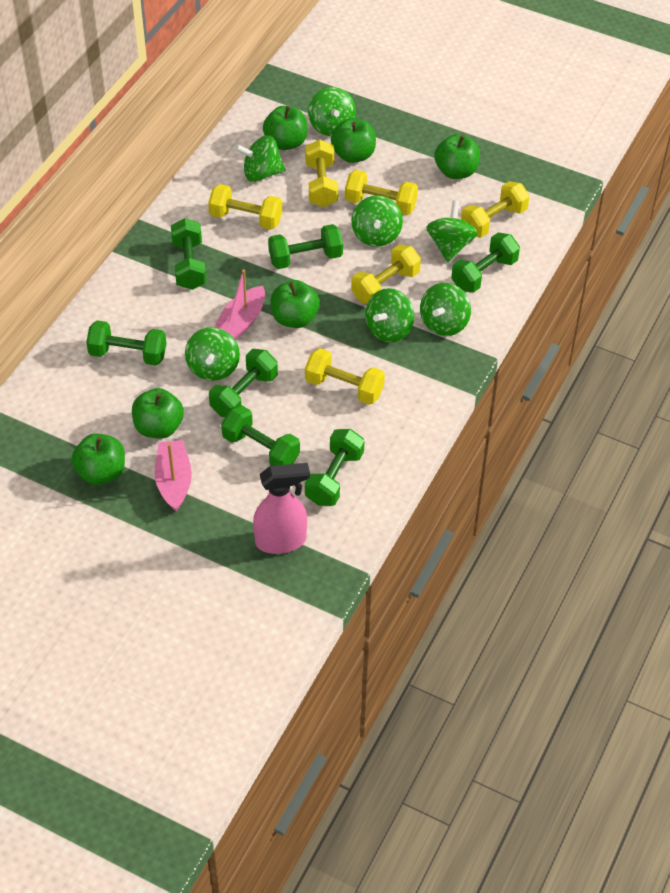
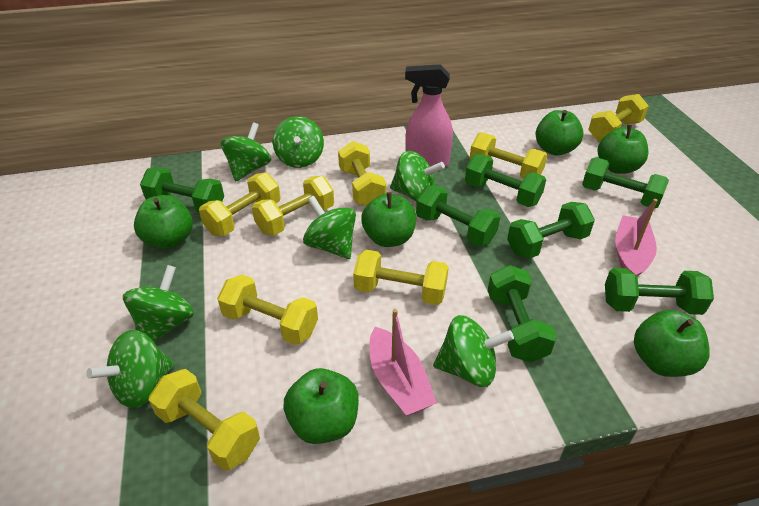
yellow dumbbell: 6 -> 8

